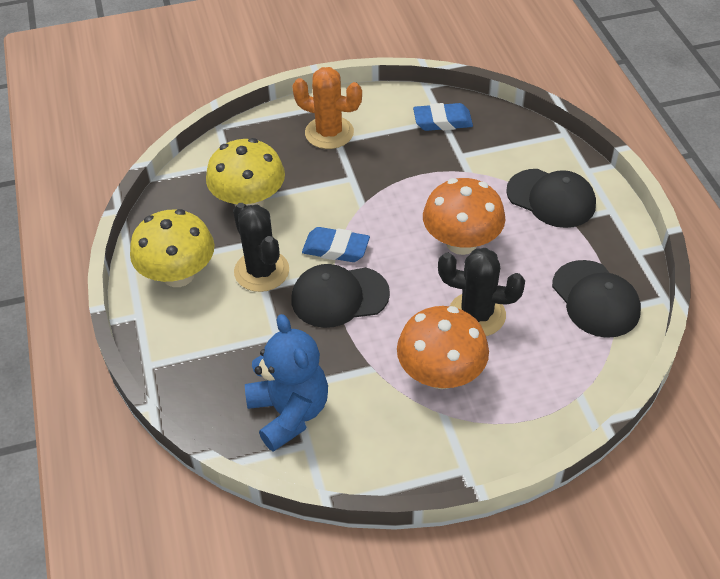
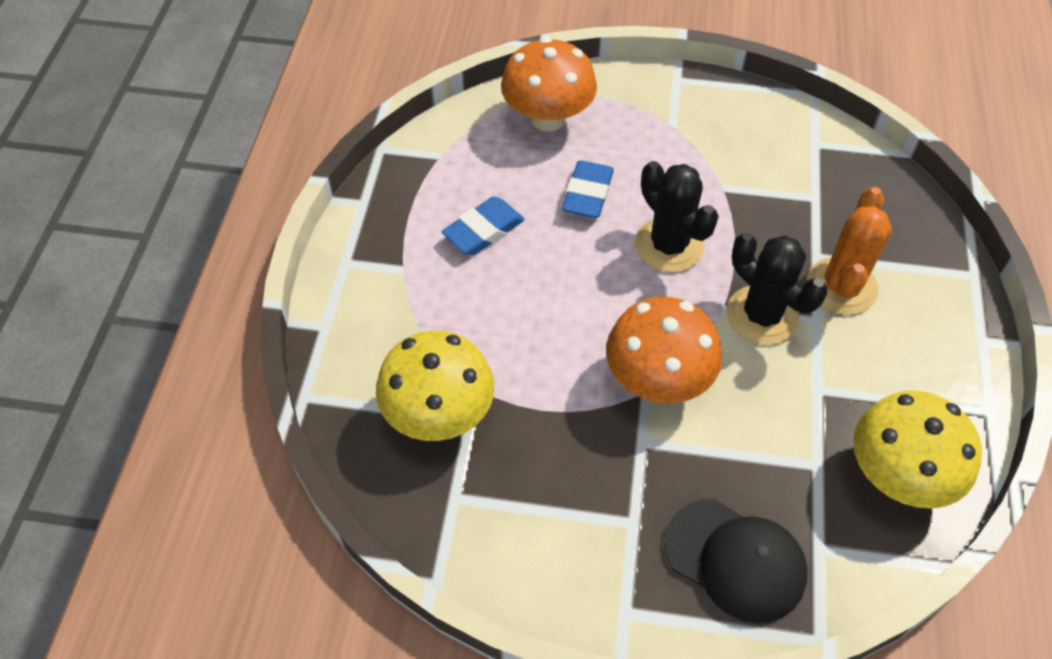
black cap: 3 -> 1
blue teddy bear: 1 -> 0

